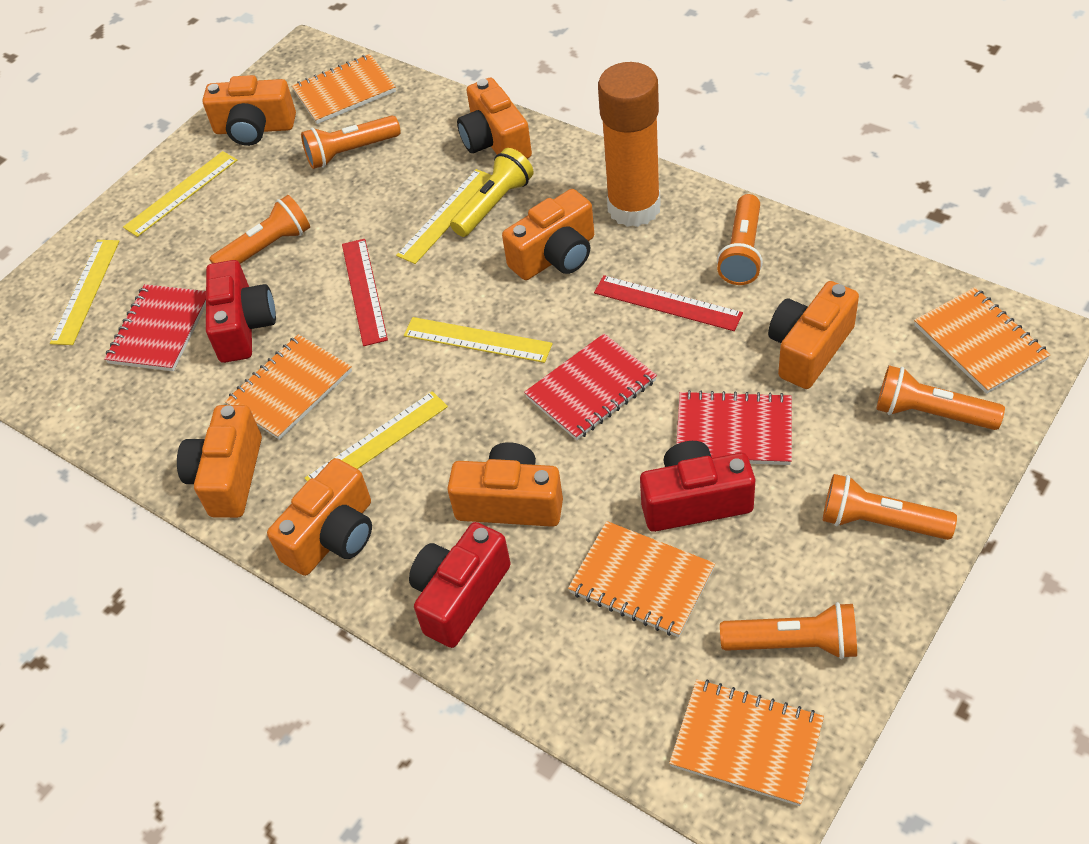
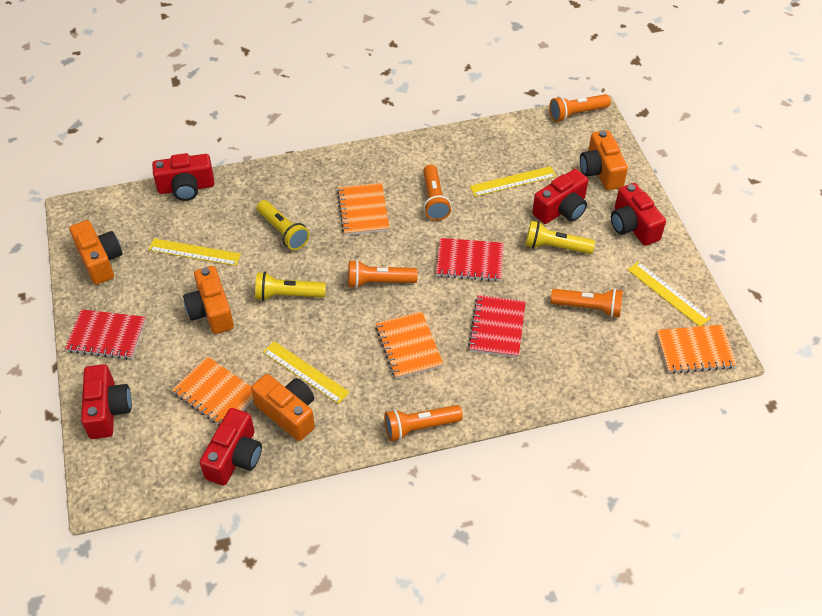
orange camera: 7 -> 4
orange flashlight: 6 -> 5
orange glue stick: 1 -> 0
orange notebook: 5 -> 4
red camera: 3 -> 5
red ruler: 2 -> 0
yellow flashlight: 1 -> 3
yellow ruler: 5 -> 4

